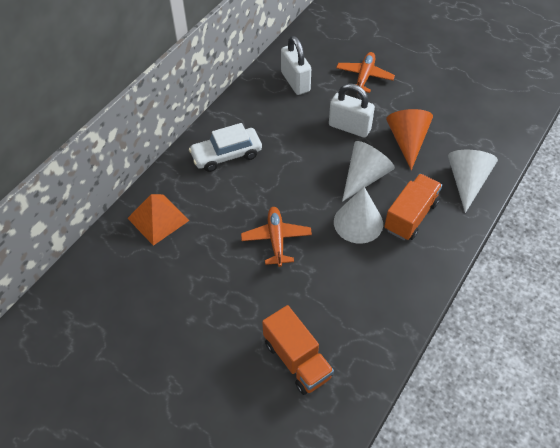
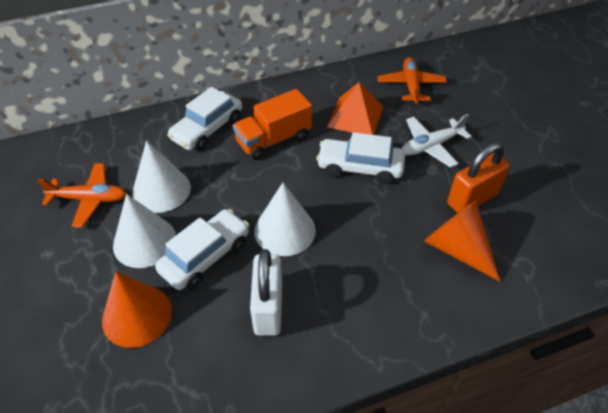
orange cone: 1 -> 2
orange padlock: 0 -> 1
orange truck: 2 -> 1
white car: 1 -> 3
white padlock: 2 -> 1
white plane: 0 -> 1

